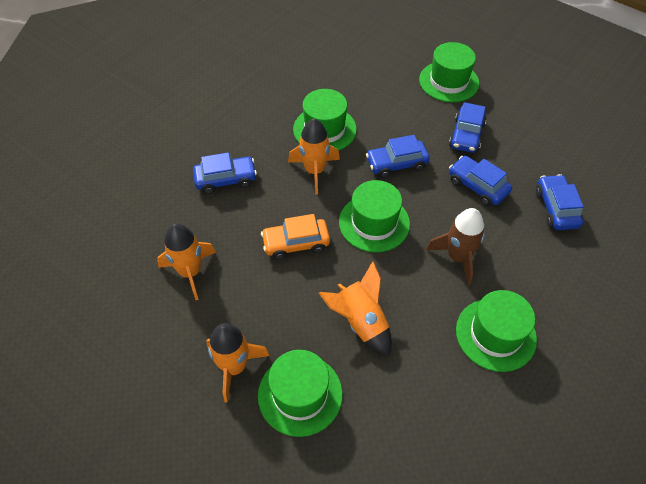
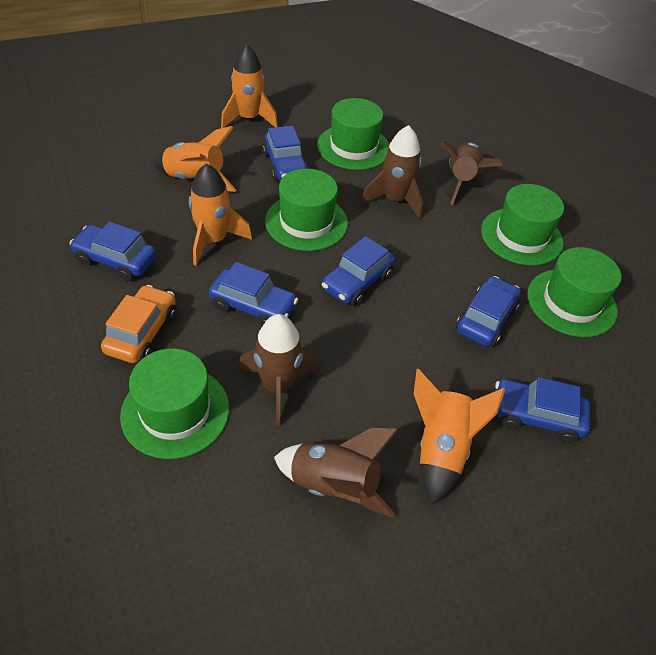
blue car: 5 -> 6
brown rocket: 1 -> 4

